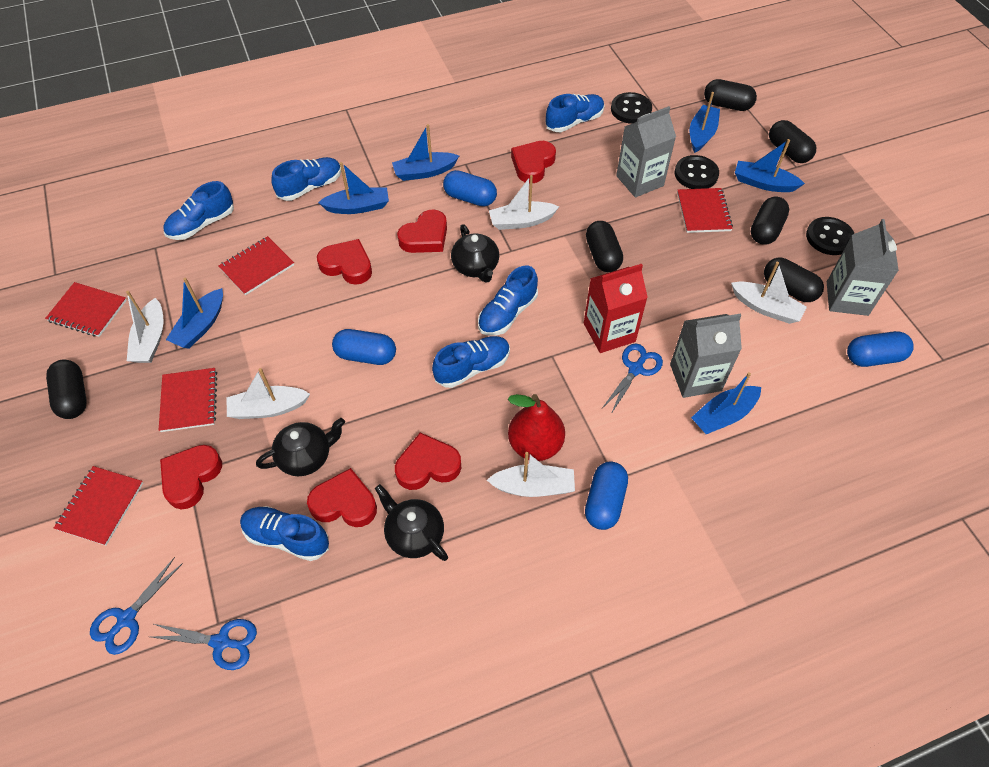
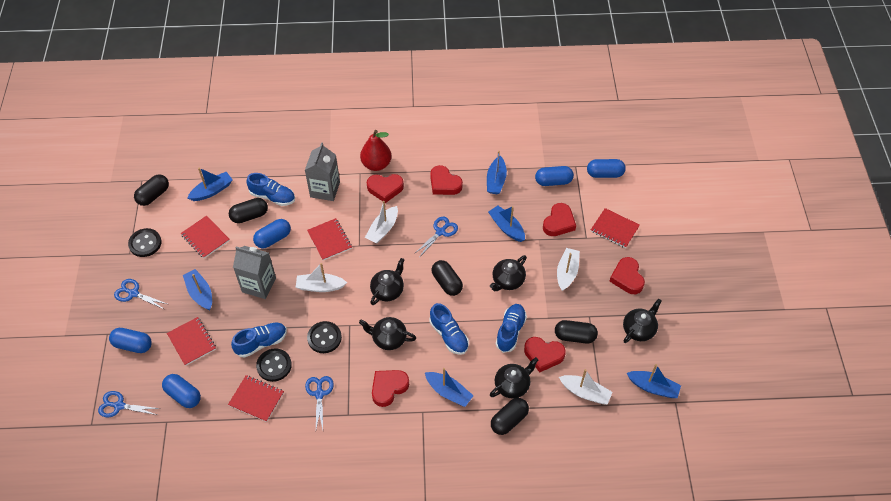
black capsule: 6 -> 5
black teapot: 3 -> 5
blue capsule: 4 -> 5
blue scissors: 3 -> 4
blue shoe: 6 -> 4
grey carton: 3 -> 2
red carton: 1 -> 0
white boat: 5 -> 4

